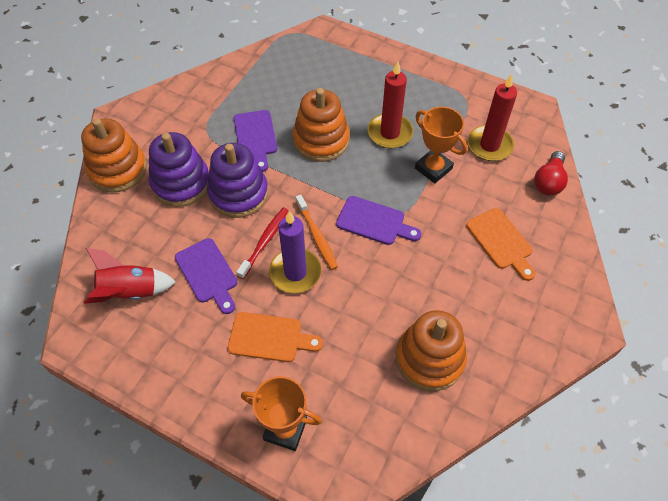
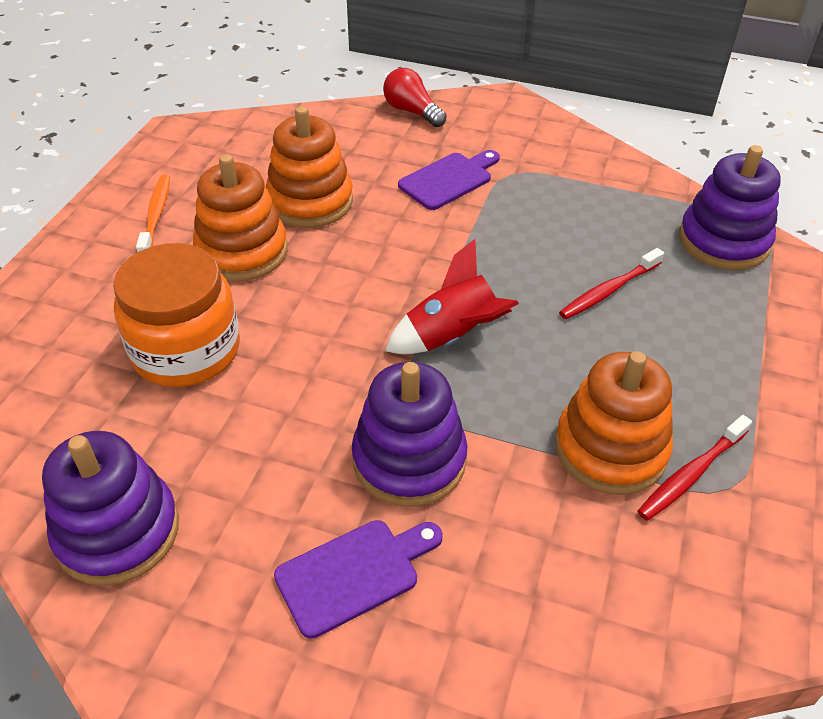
orange cutting board: 2 -> 0
orange jar: 0 -> 1
orange trophy: 2 -> 0
purple candle: 1 -> 0
purple cutting board: 3 -> 2
purple stacking toy: 2 -> 3
red candle: 2 -> 0
red toothbrush: 1 -> 2

